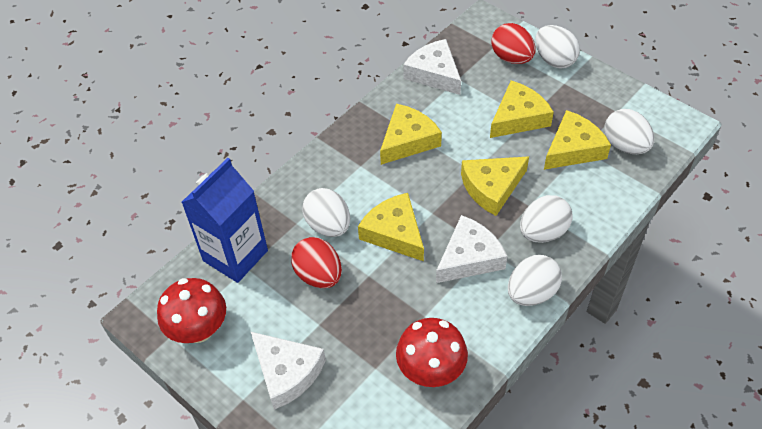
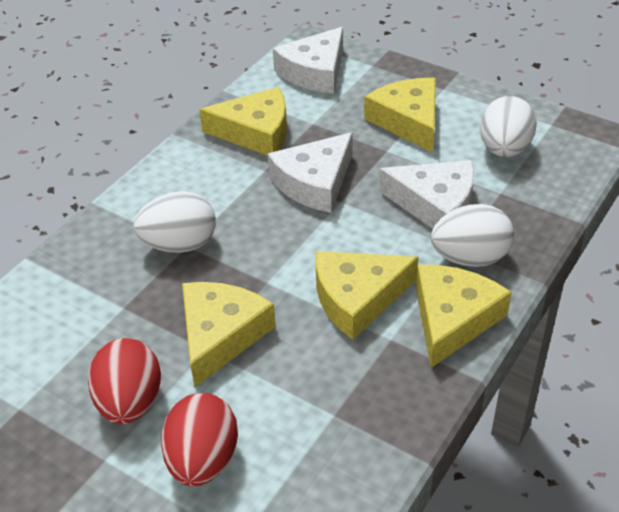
blue carton: 1 -> 0
red mushroom: 2 -> 0
white egg: 5 -> 3

